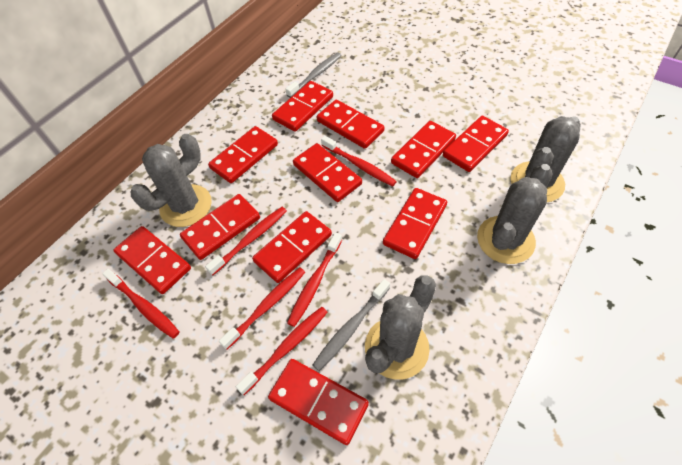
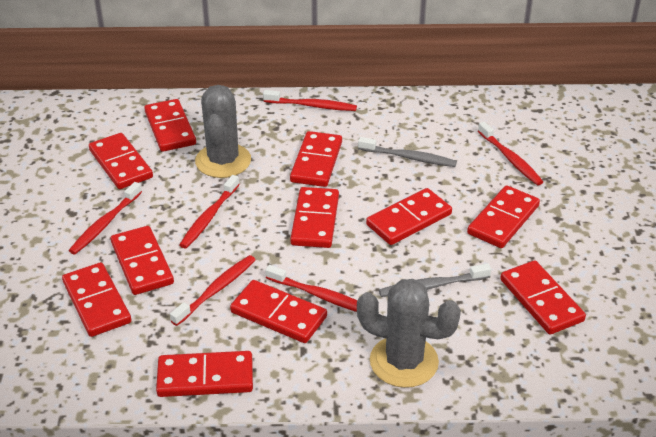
grey cactus: 4 -> 2

